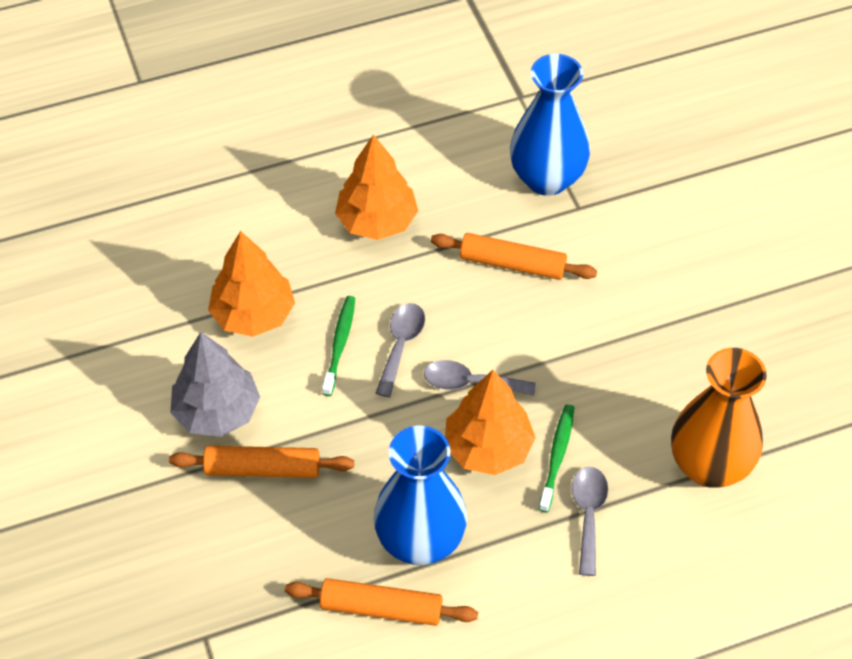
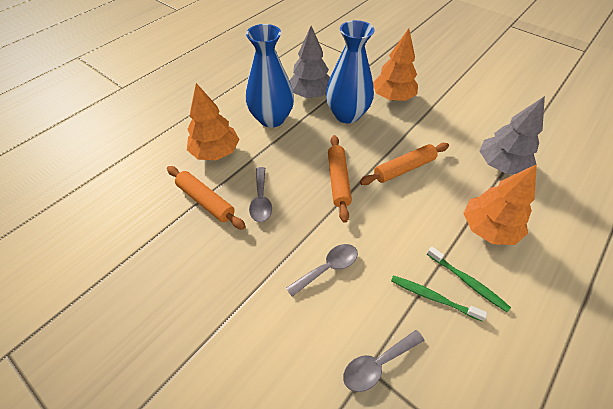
grey tree: 1 -> 2
orange vase: 1 -> 0

